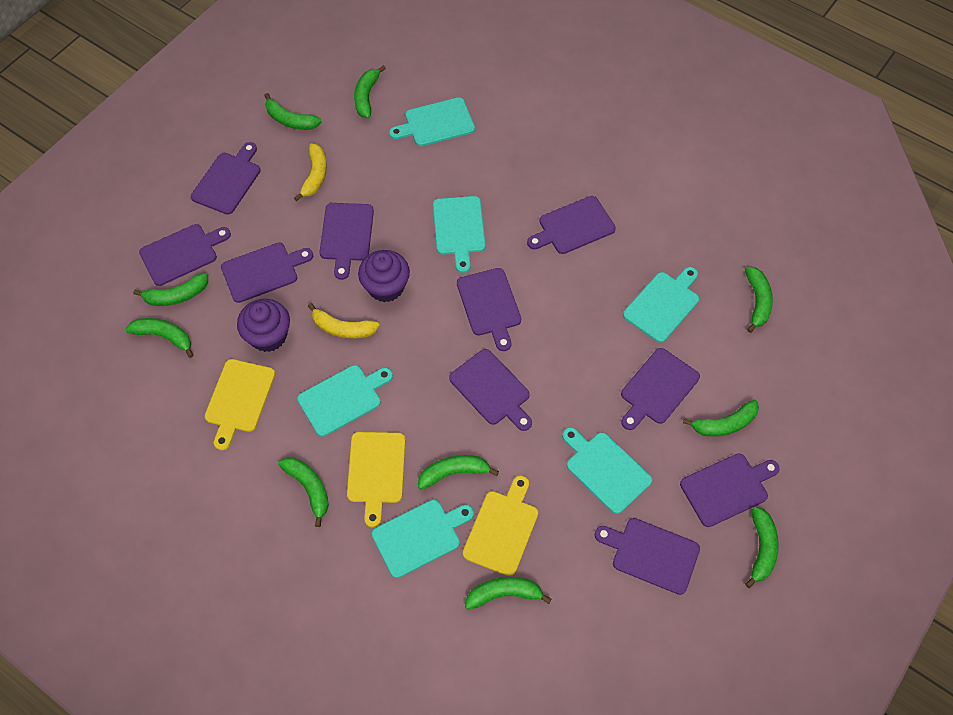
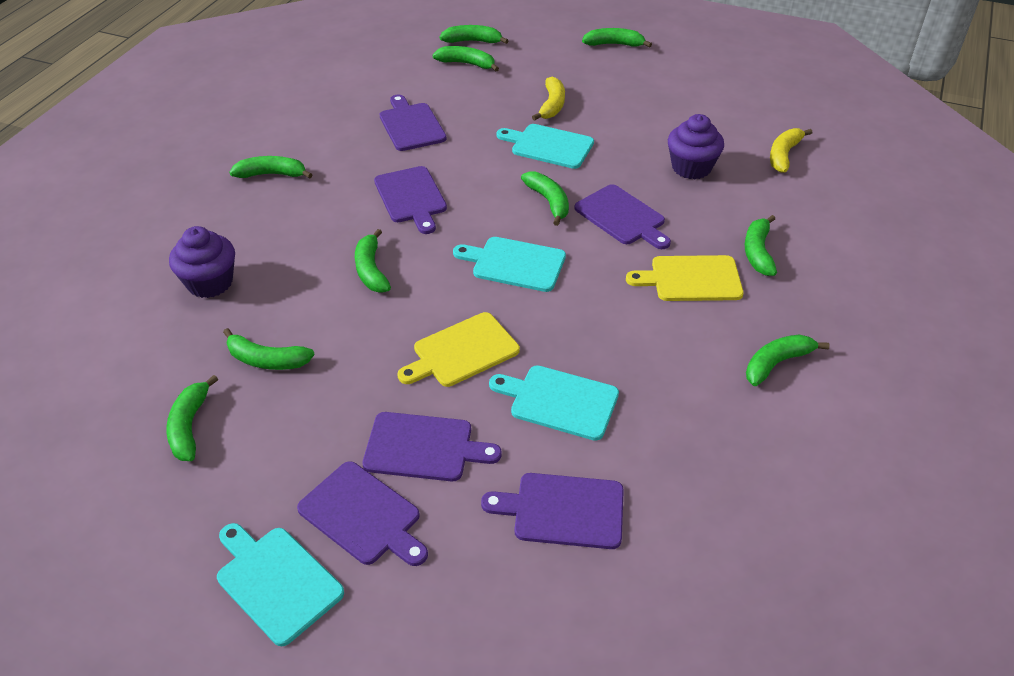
purple cutting board: 10 -> 6
turquoise cutting board: 6 -> 4
yellow cutting board: 3 -> 2

